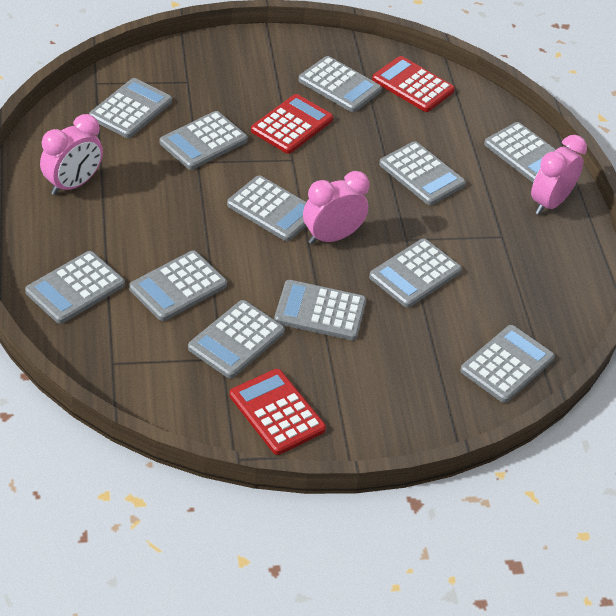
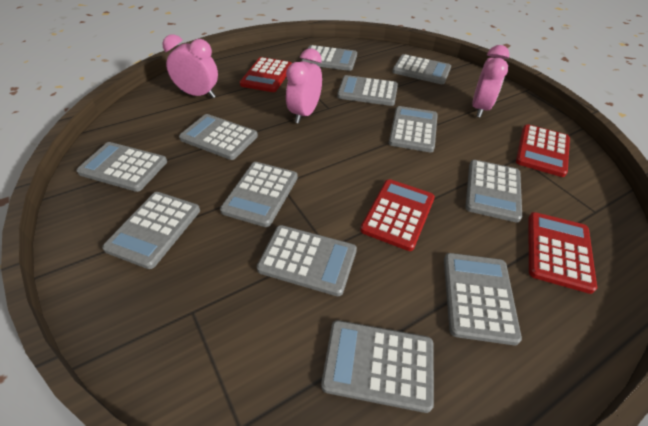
red calculator: 3 -> 4

